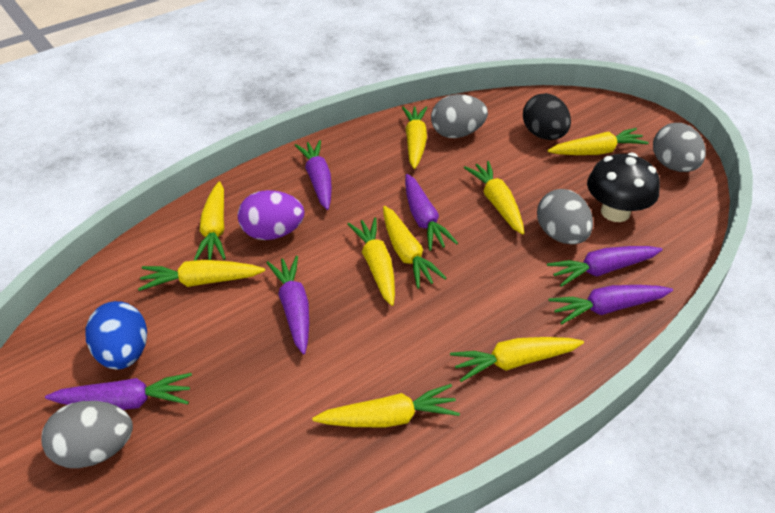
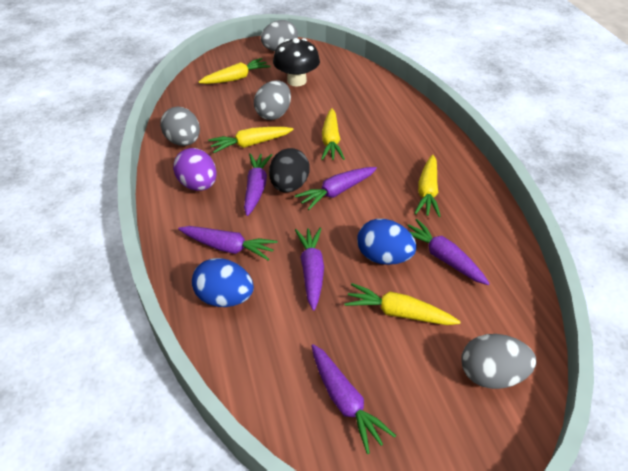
blue egg: 1 -> 2
yellow carrot: 9 -> 5

